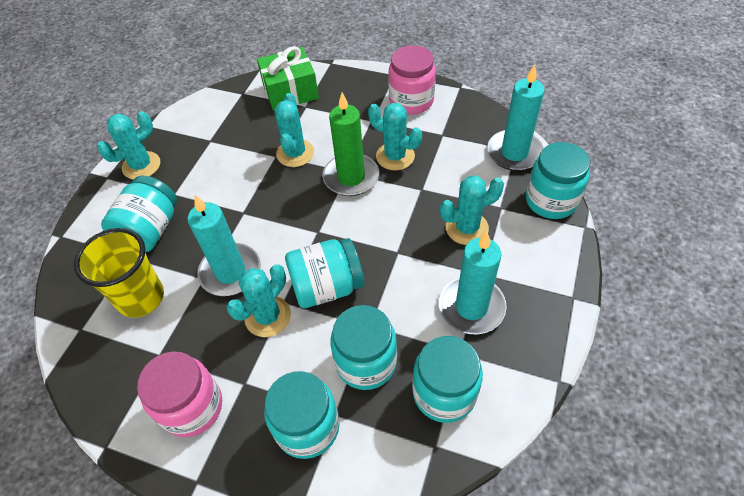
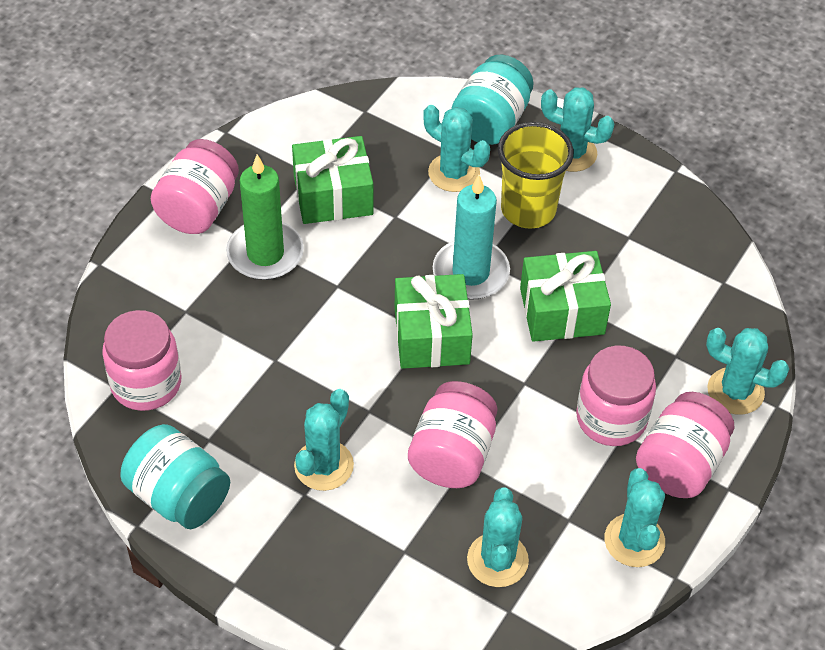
green gift: 1 -> 3
pink jar: 2 -> 5
turquoise cactus: 5 -> 6
turquoise candle: 3 -> 1
turquoise jar: 6 -> 2

